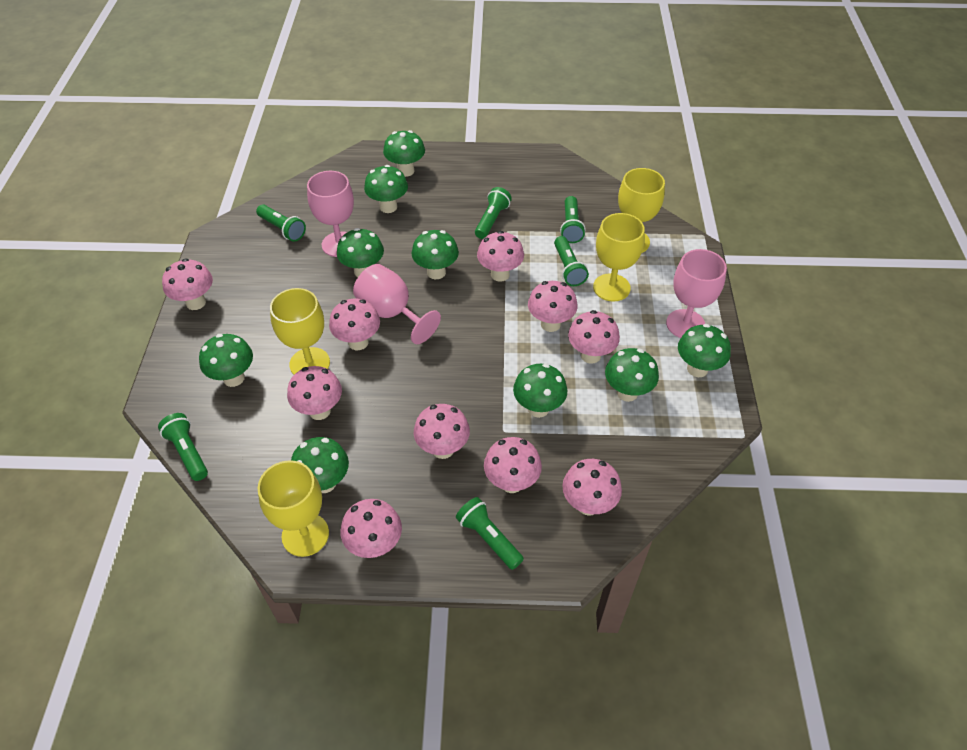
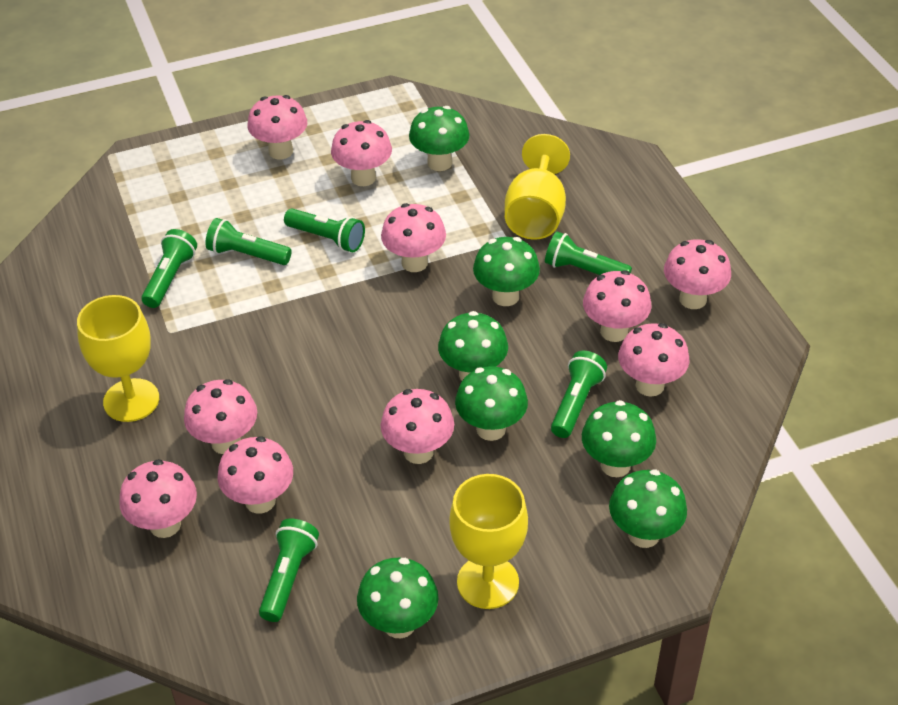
green mushroom: 9 -> 7
pink goblet: 3 -> 0
yellow goblet: 4 -> 3

